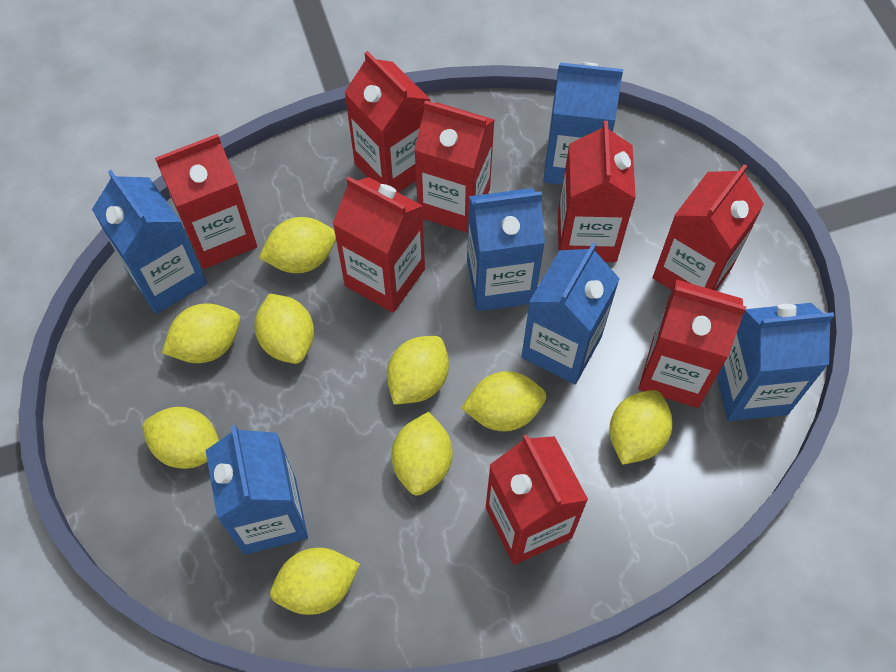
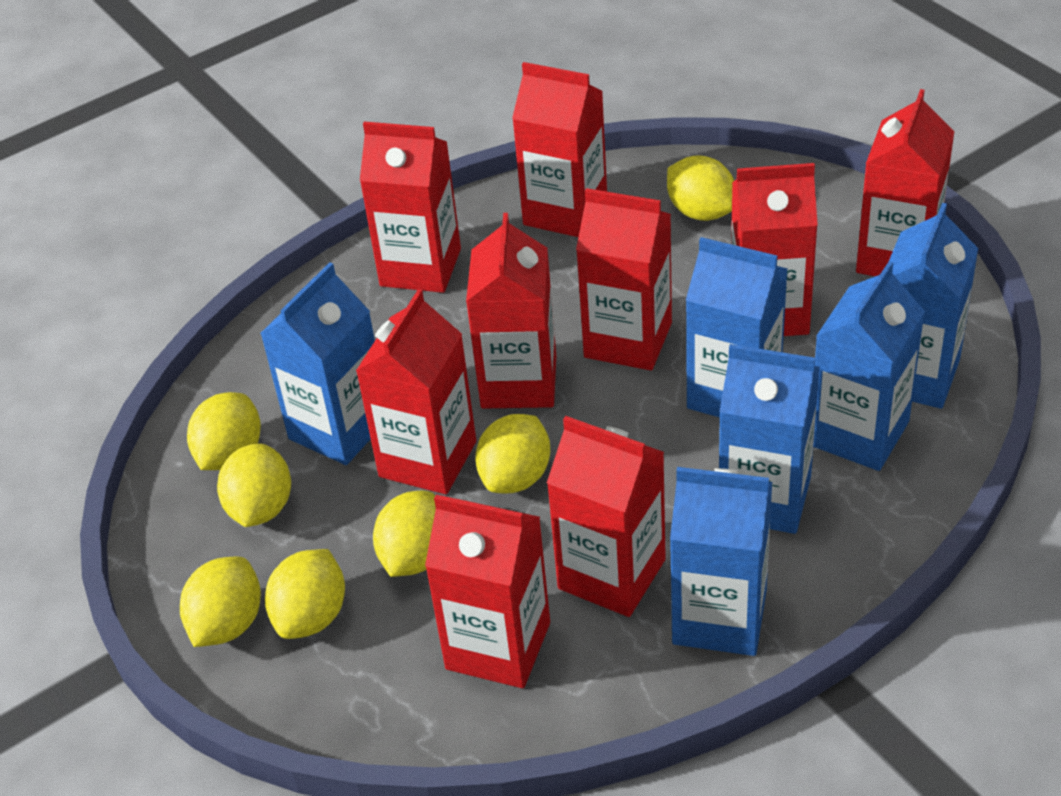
red carton: 8 -> 9
yellow lemon: 9 -> 7

